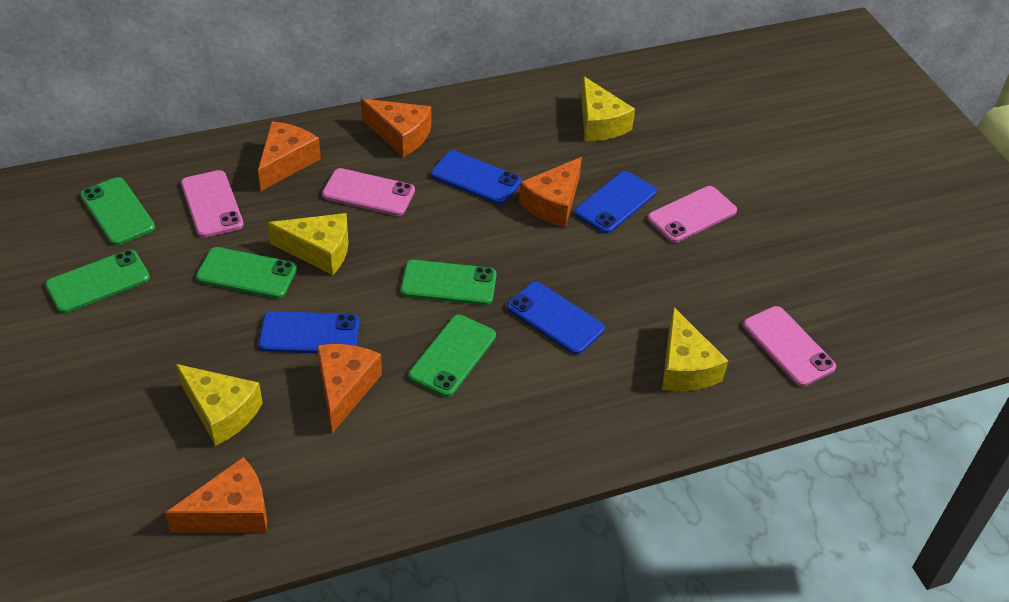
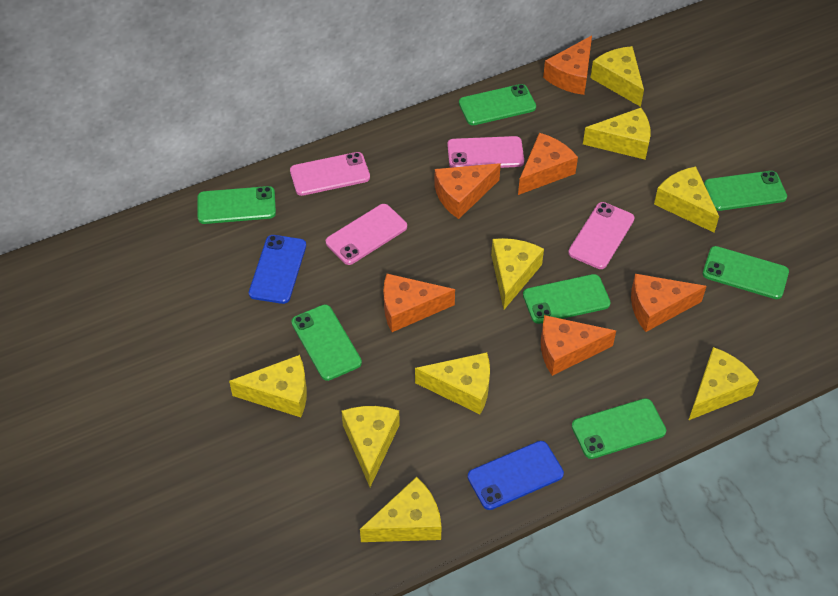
blue phone: 4 -> 2
green phone: 5 -> 7
orange cheese: 5 -> 6
yellow cheese: 4 -> 9

